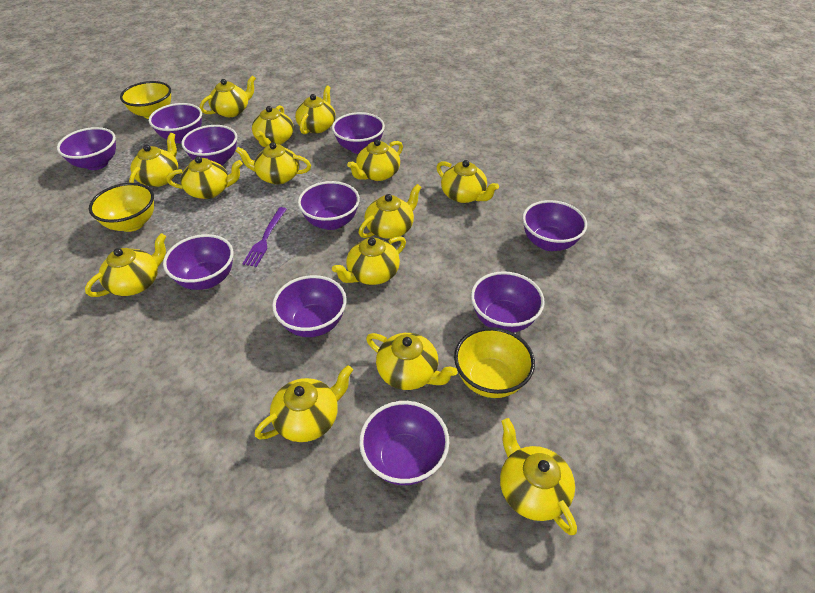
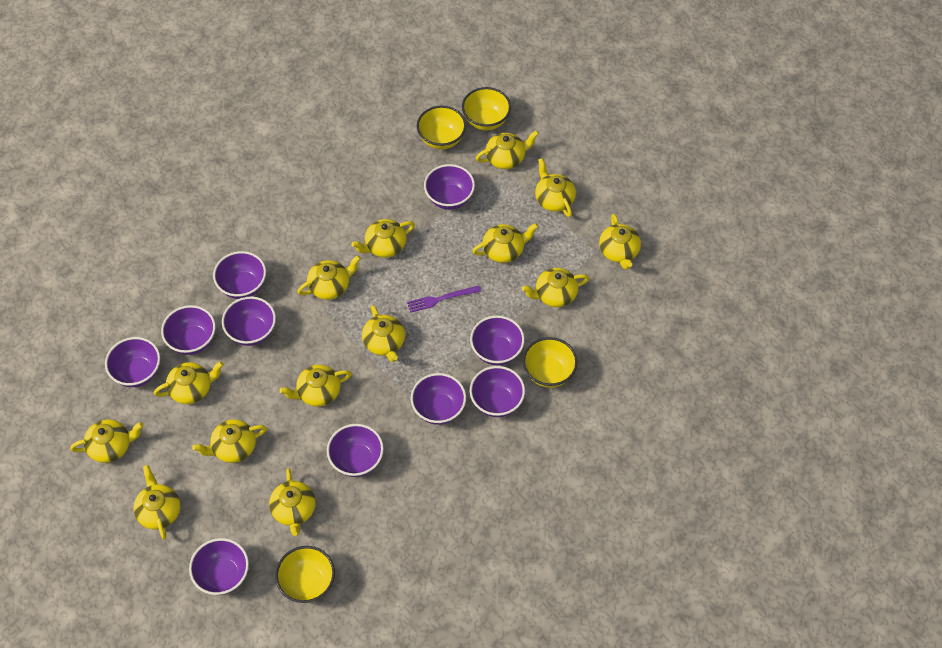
yellow bowl: 3 -> 4

